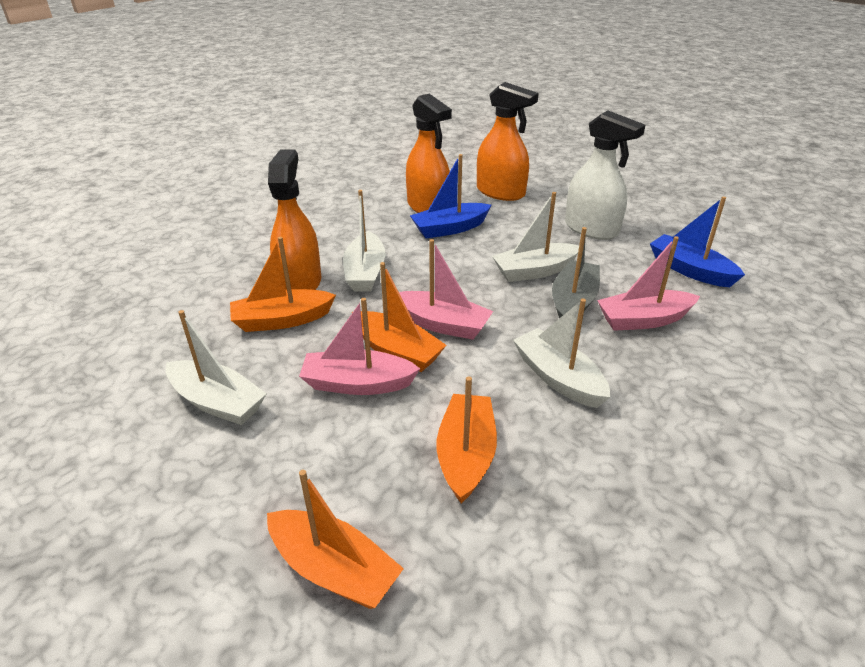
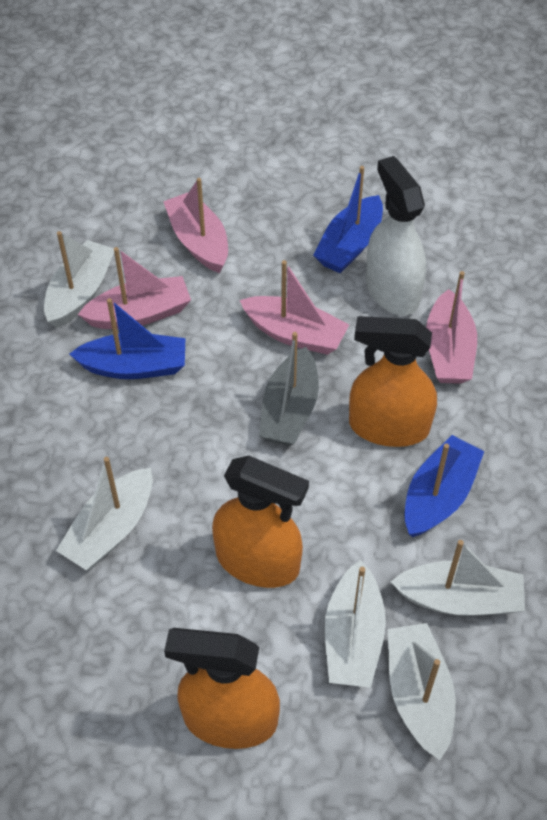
blue boat: 2 -> 3
orange boat: 4 -> 0
pink boat: 3 -> 4
white boat: 4 -> 5

